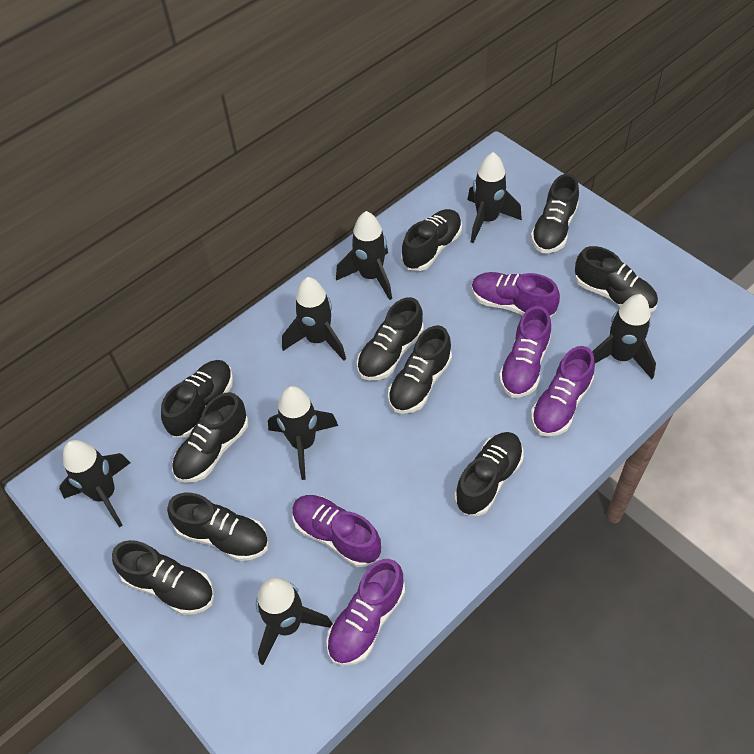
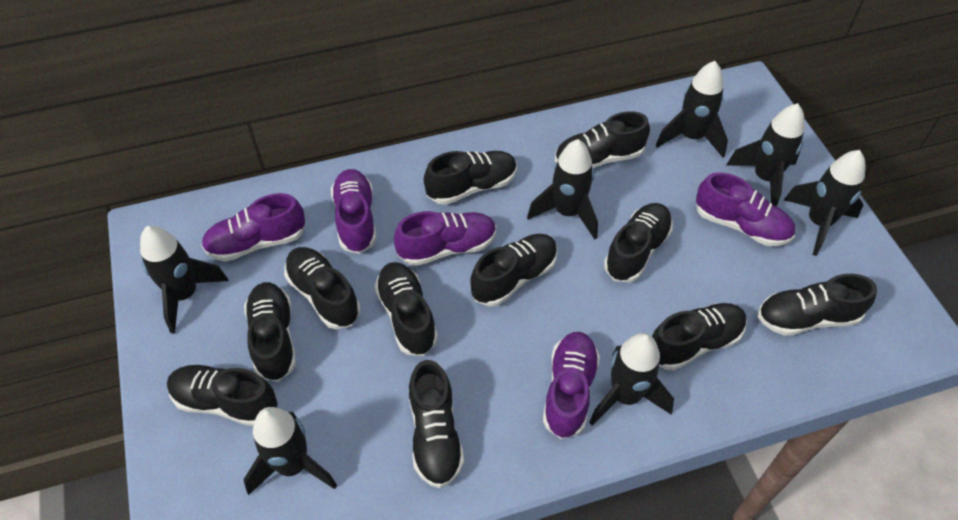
black shoe: 10 -> 11

